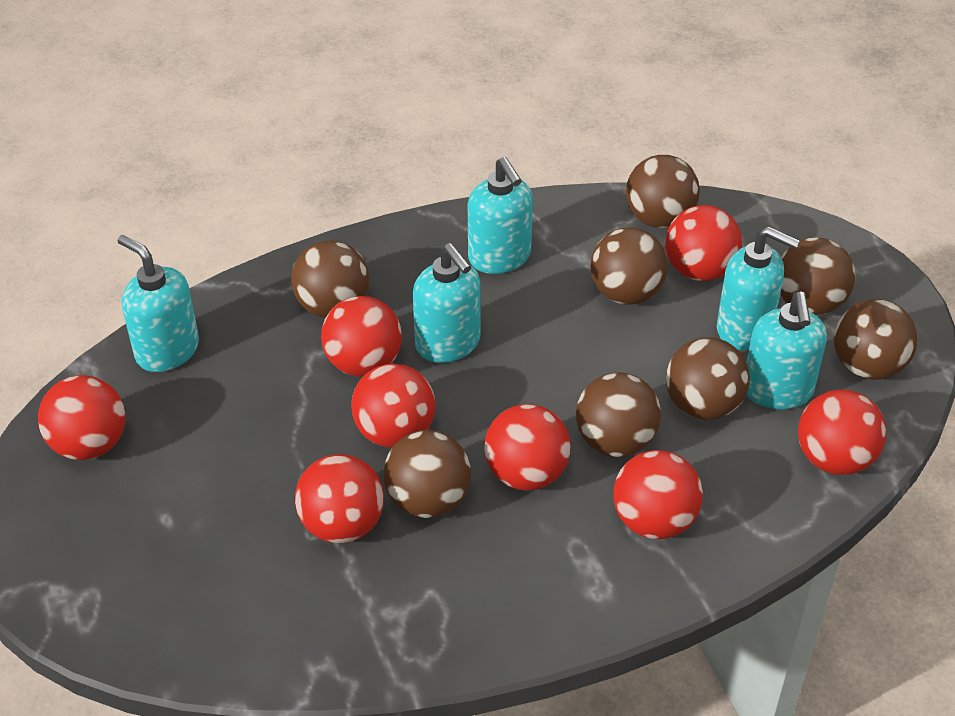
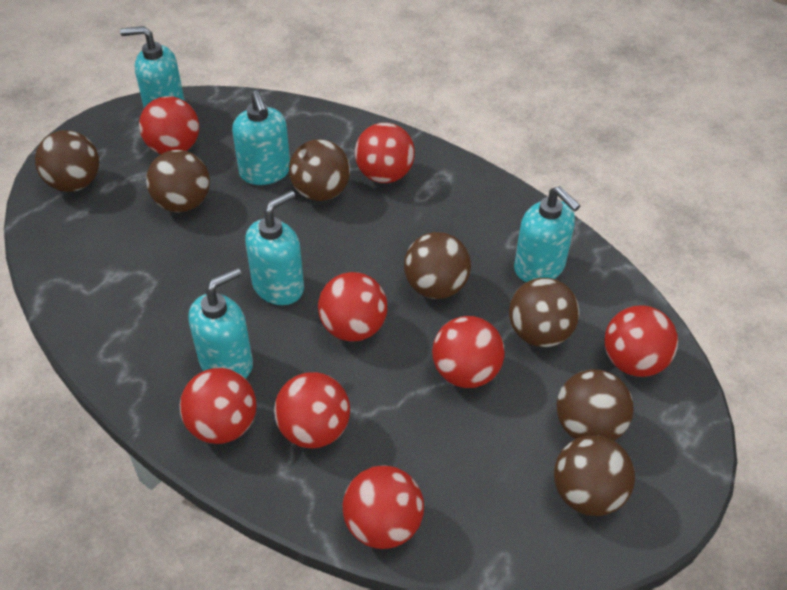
brown ball: 8 -> 7

